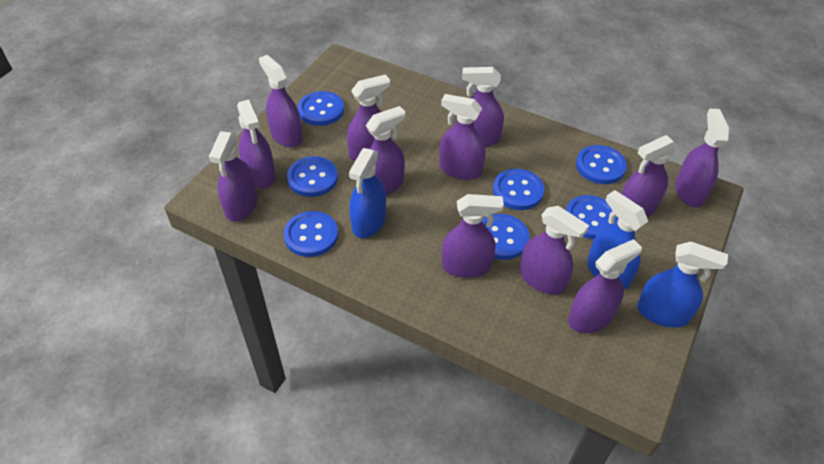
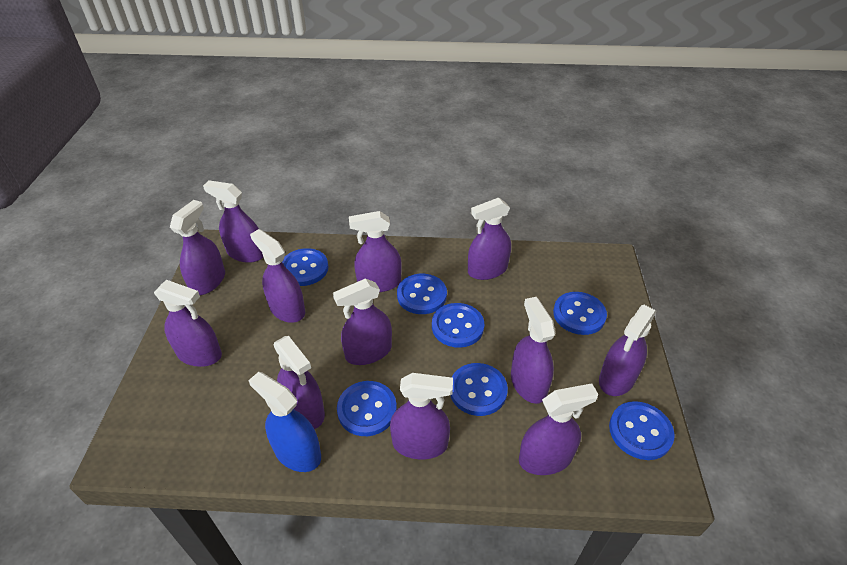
blue spray bottle: 3 -> 1

